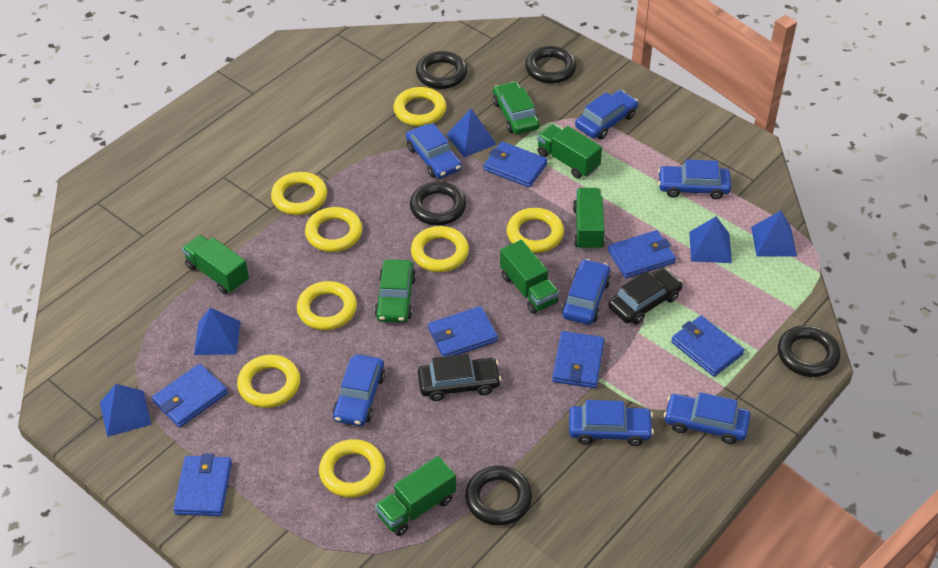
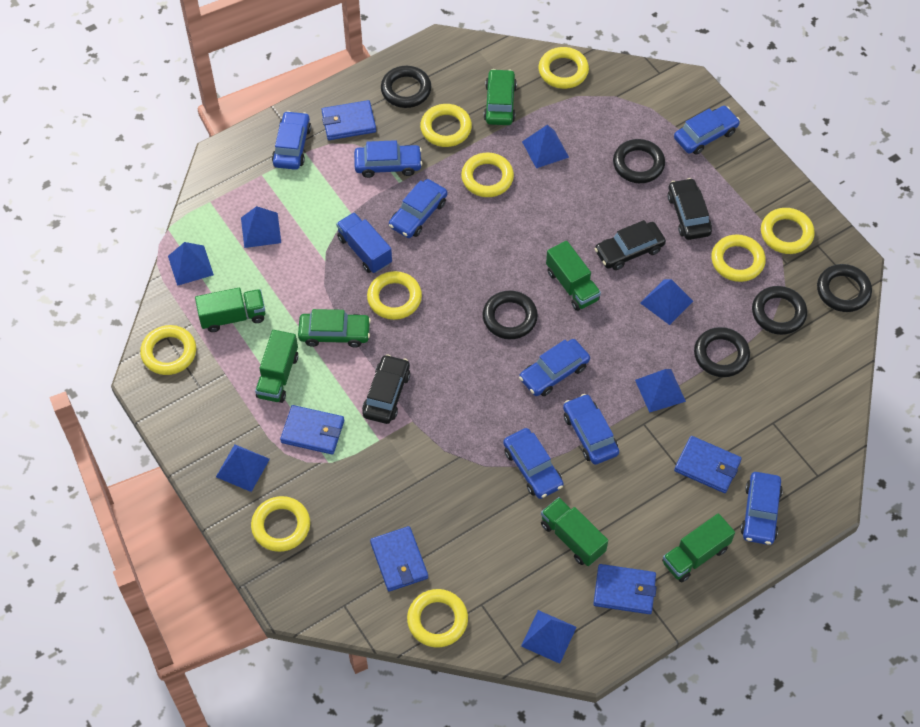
black car: 2 -> 3
black ring: 5 -> 6
blue car: 7 -> 8
blue pyramid: 5 -> 7
blue truck: 0 -> 1
blue wallet: 7 -> 5
yellow ring: 8 -> 9

